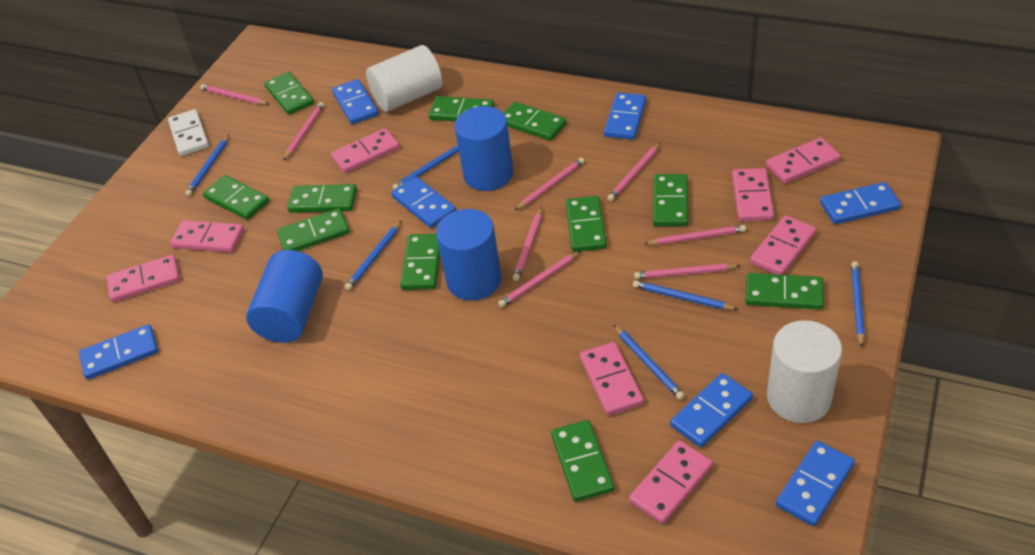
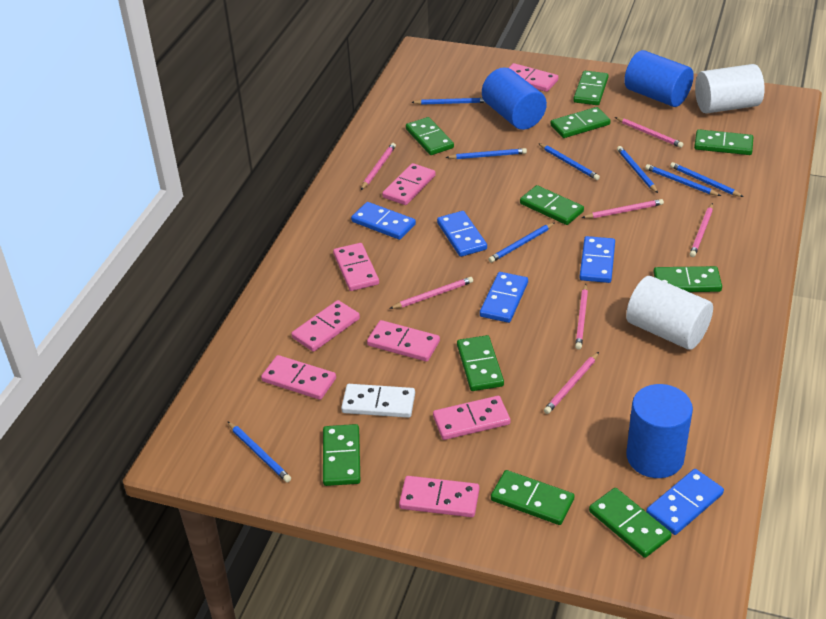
blue domino: 7 -> 5
blue pencil: 6 -> 8
green domino: 11 -> 10
pink pencil: 8 -> 7

